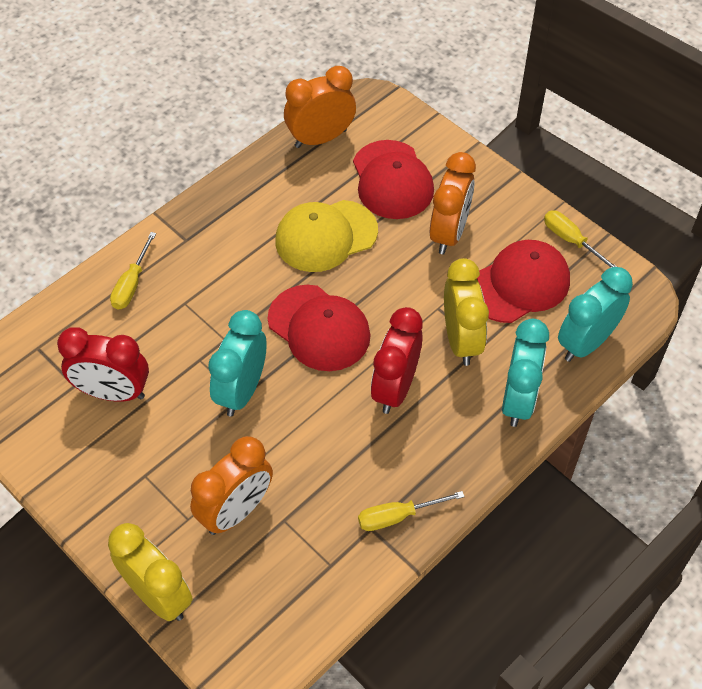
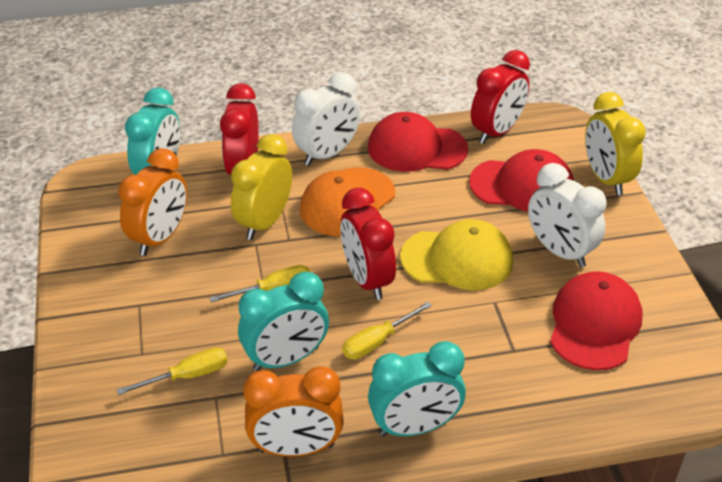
orange cap: 0 -> 1
orange clock: 3 -> 2
red clock: 2 -> 3
white clock: 0 -> 2

